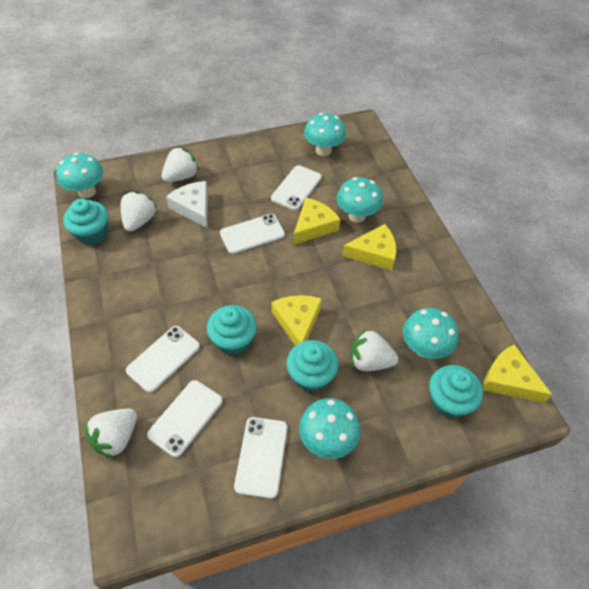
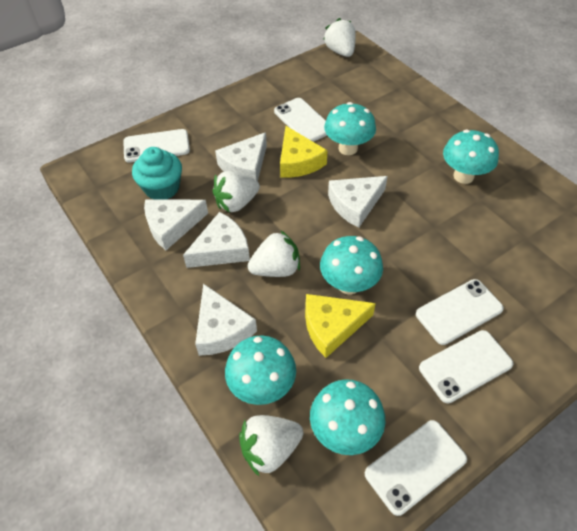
turquoise cupcake: 4 -> 1
white cheese: 1 -> 5
yellow cheese: 4 -> 2

